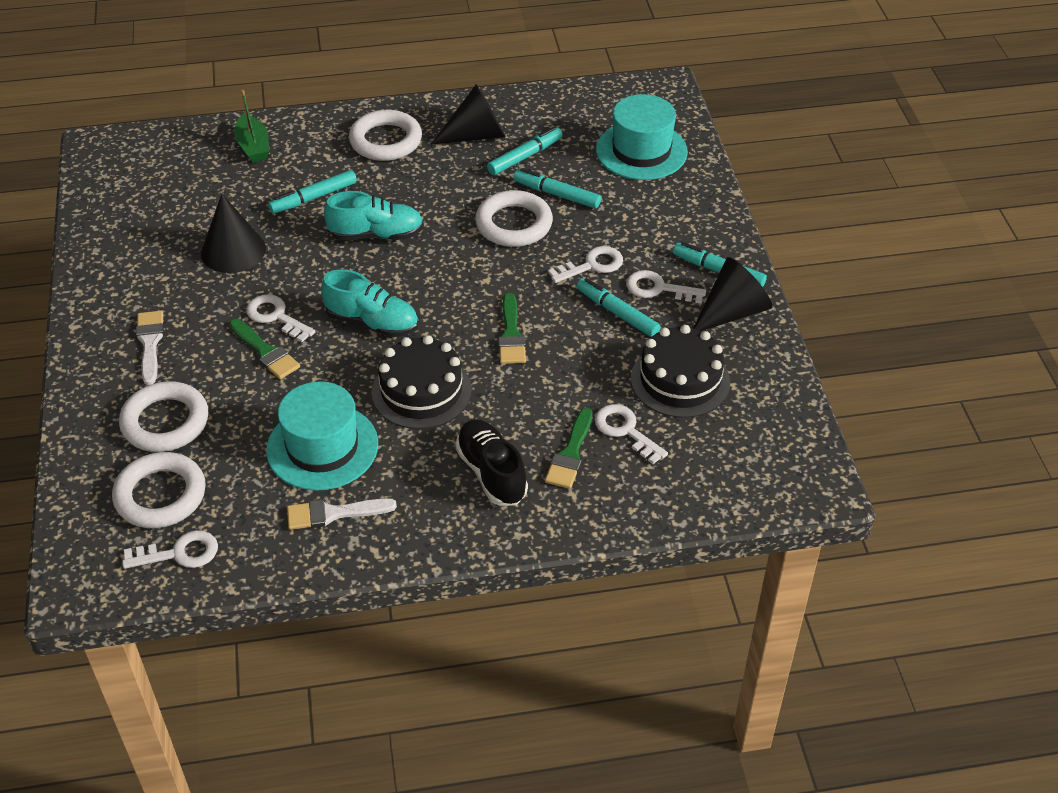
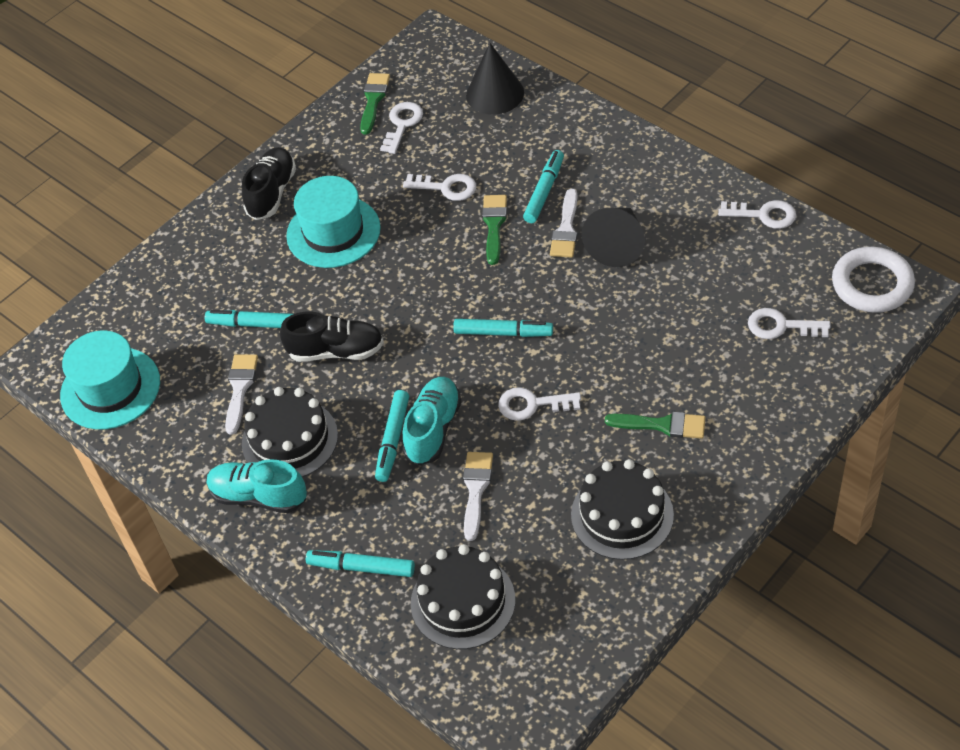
black cake: 2 -> 3
black cone: 3 -> 2
black shoe: 1 -> 2
green boat: 1 -> 0
white brush: 2 -> 3
white ring: 4 -> 1

